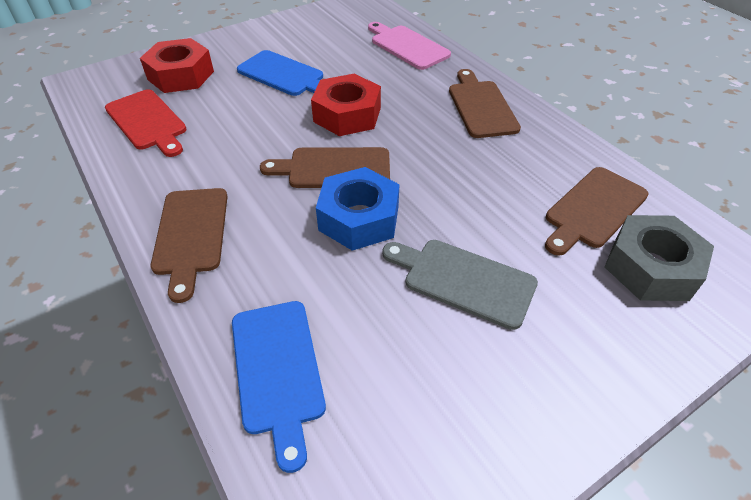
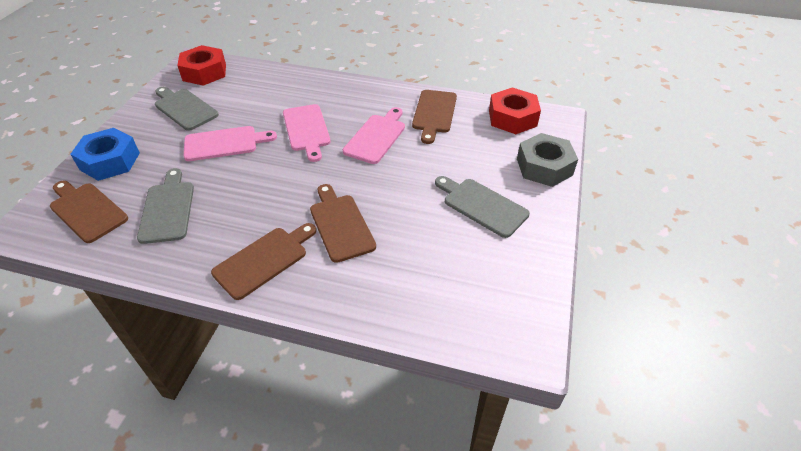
blue cutting board: 2 -> 0
grey cutting board: 1 -> 3
pink cutting board: 1 -> 3
red cutting board: 1 -> 0

